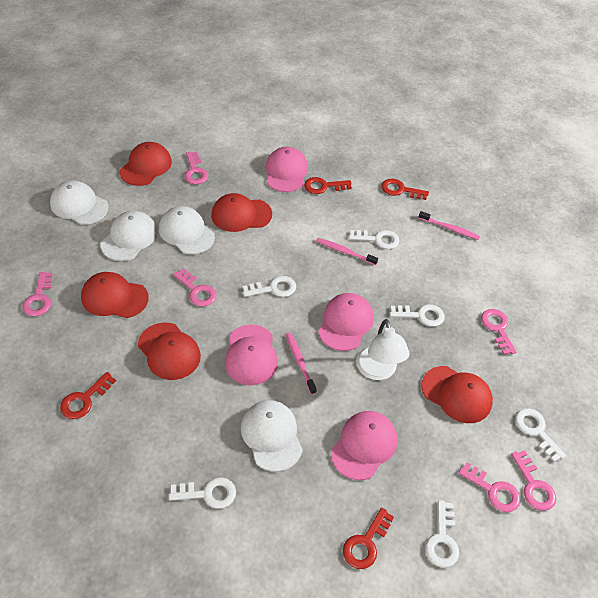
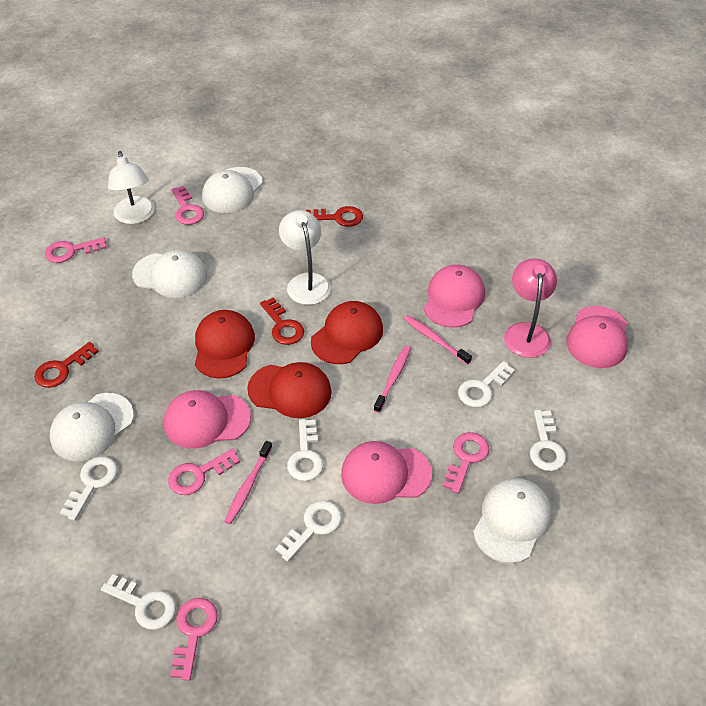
pink key: 6 -> 5
pink lamp: 0 -> 1
red cap: 5 -> 3
red key: 4 -> 3
white lamp: 1 -> 2

